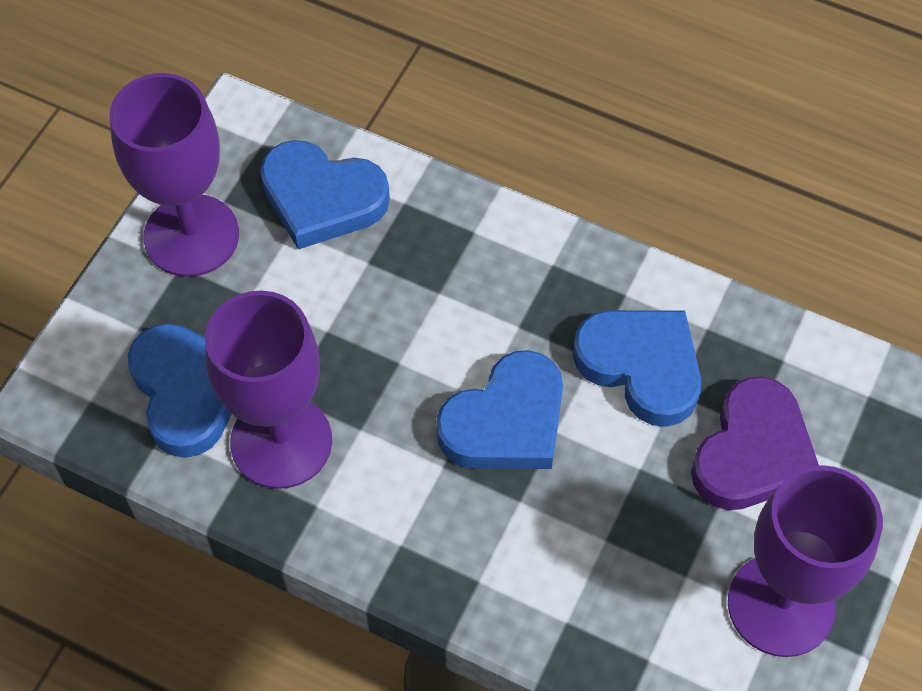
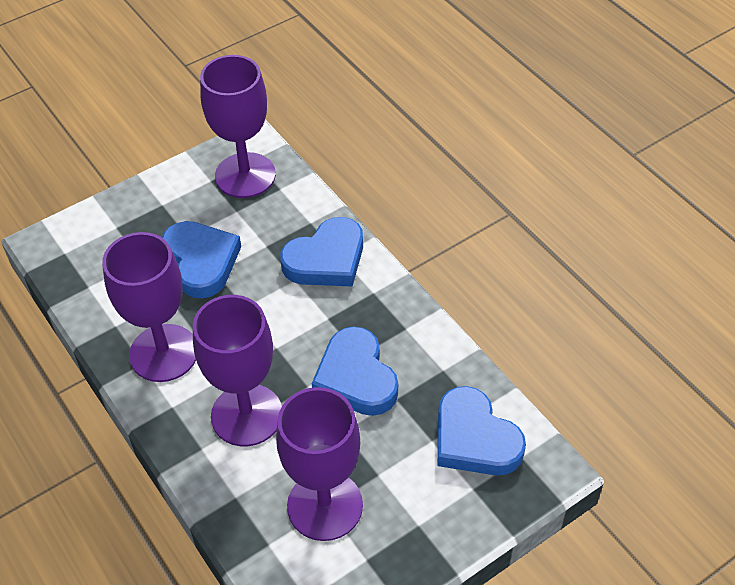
purple goblet: 3 -> 4
purple heart: 1 -> 0

